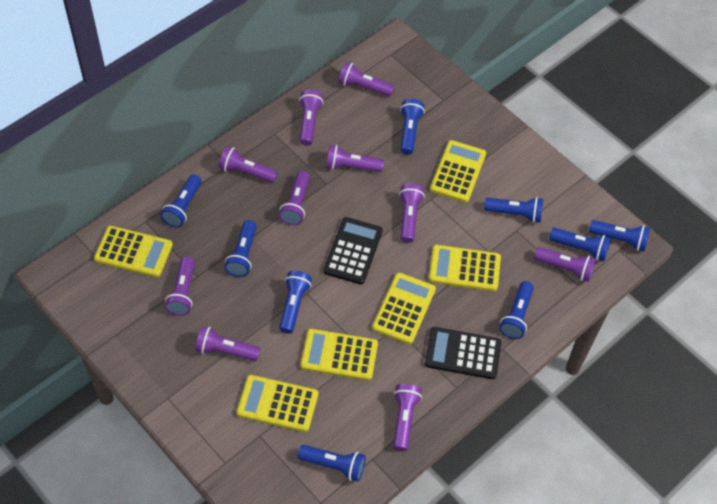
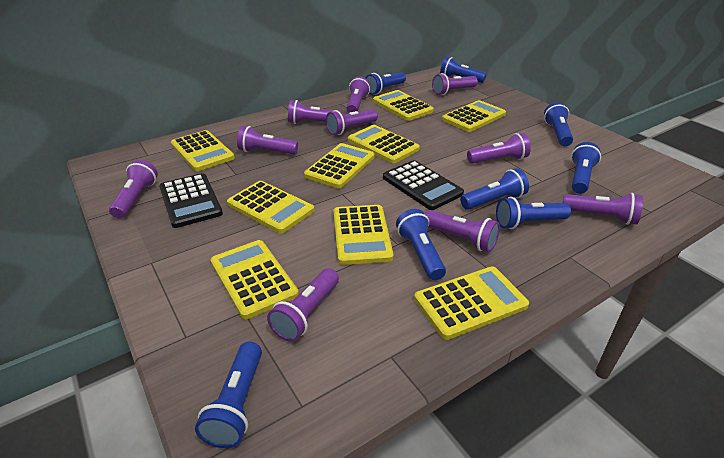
blue flashlight: 9 -> 8
yellow calculator: 6 -> 9

